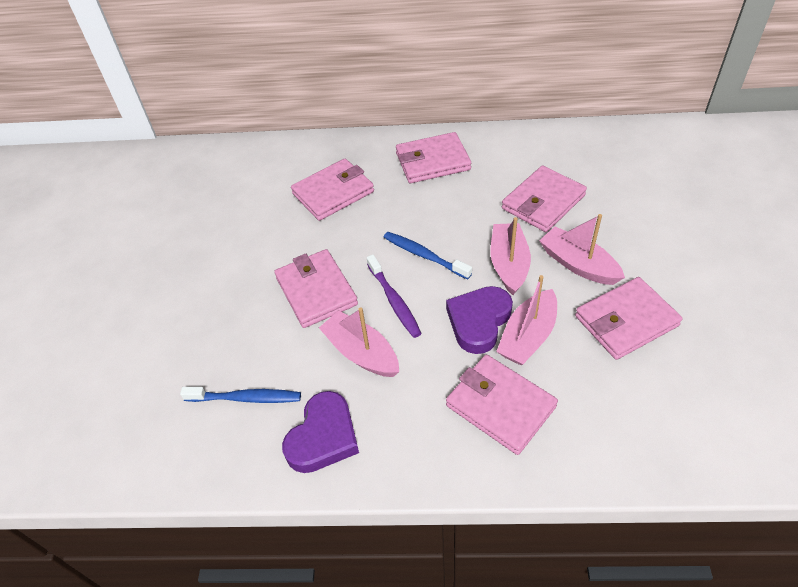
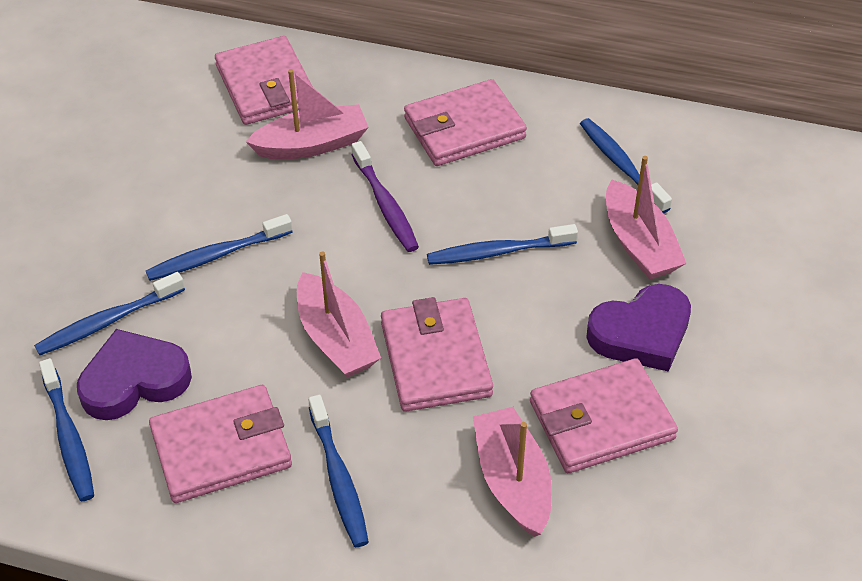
blue toothbrush: 2 -> 6
pink wallet: 6 -> 5

